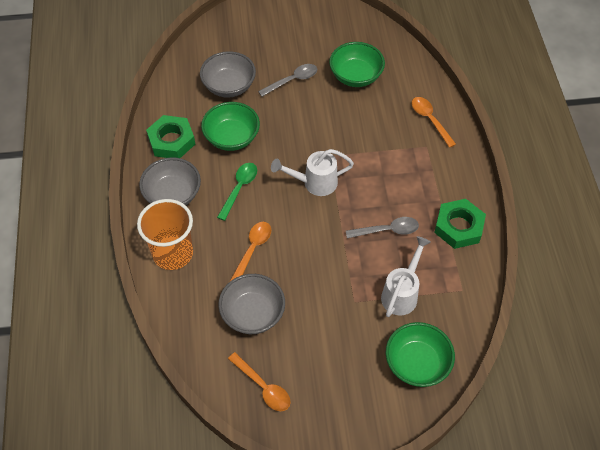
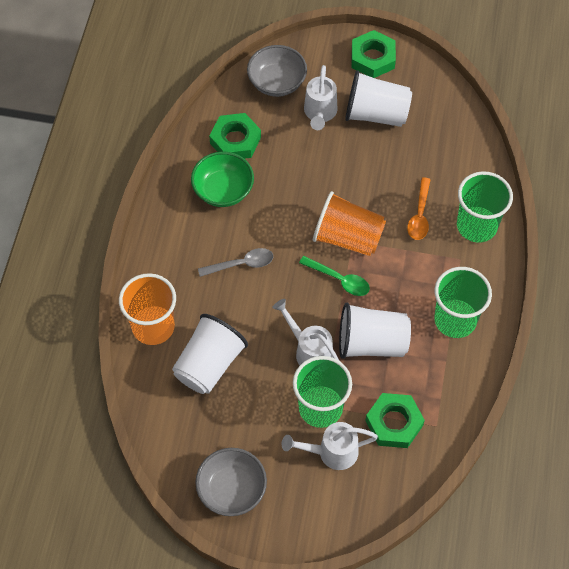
green bowl: 3 -> 1
green cup: 0 -> 3
green nut: 2 -> 3
grey bowl: 3 -> 2
grey spoon: 2 -> 1
orange cup: 1 -> 2
orange spoon: 3 -> 1
white cup: 0 -> 3
white watering can: 2 -> 3

